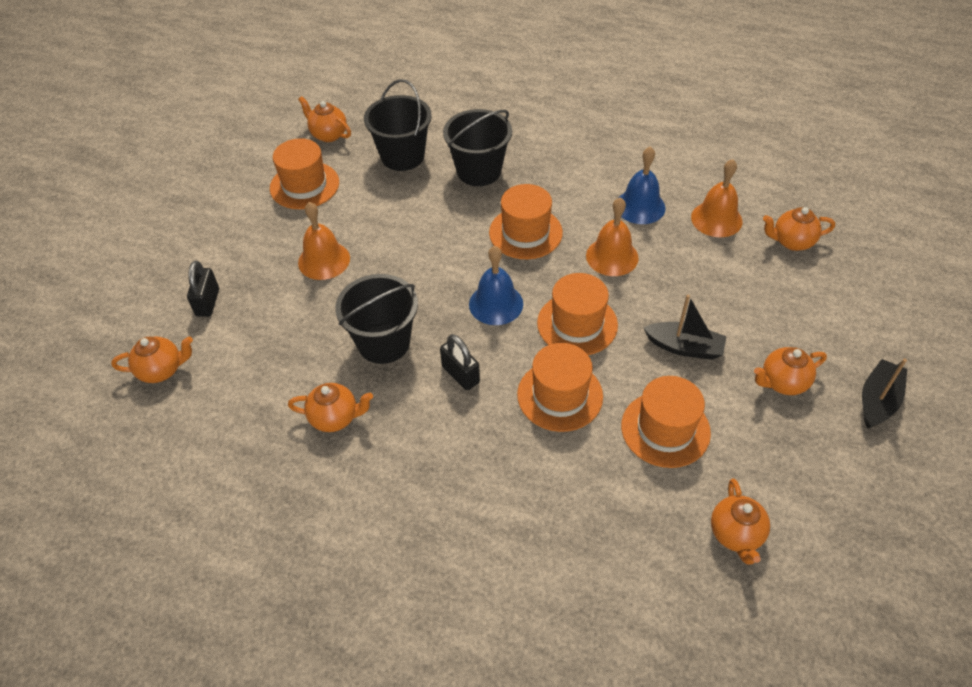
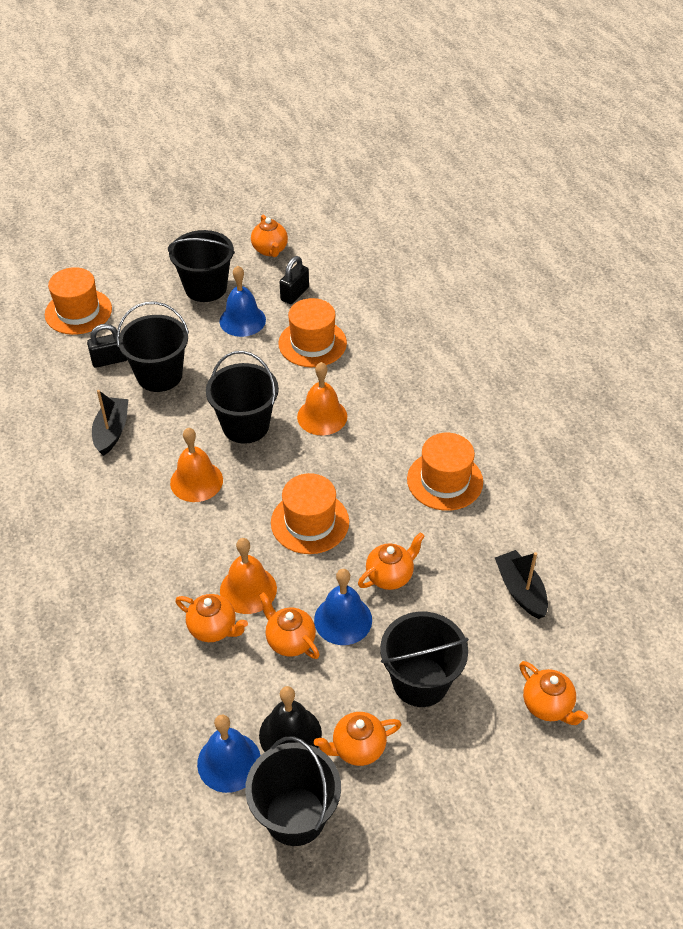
black bell: 0 -> 1
black bucket: 3 -> 5
blue bell: 2 -> 3
orange hat: 5 -> 4

